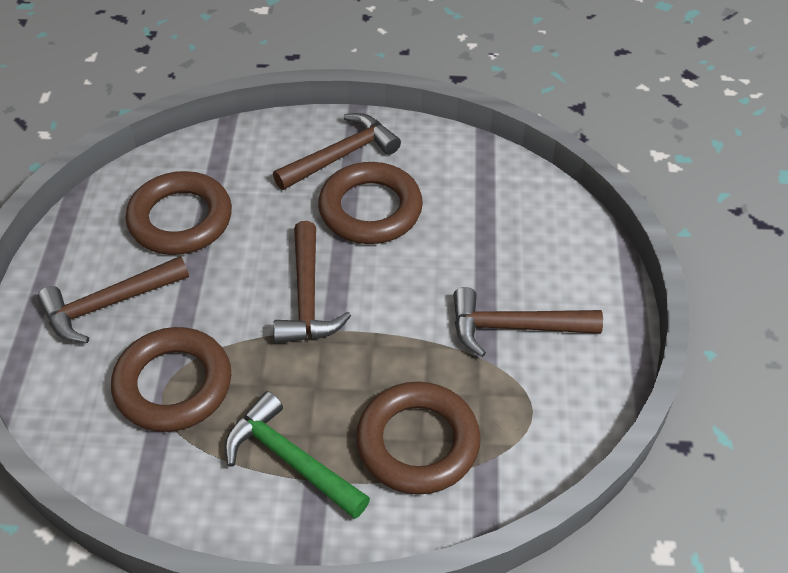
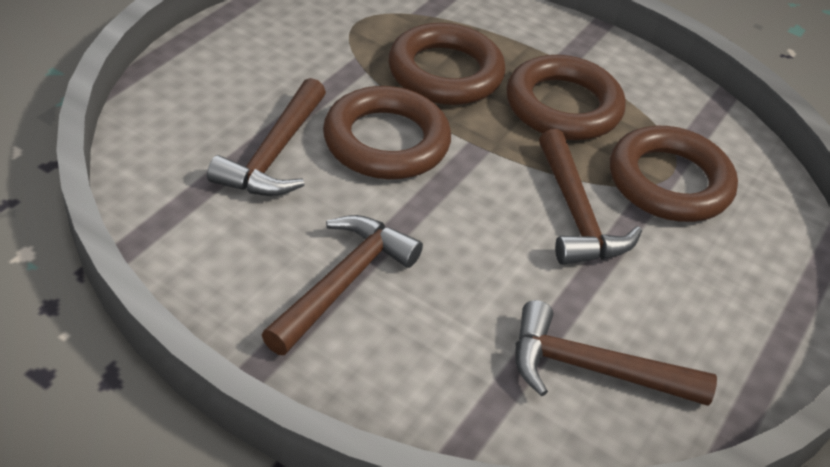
green hammer: 1 -> 0

